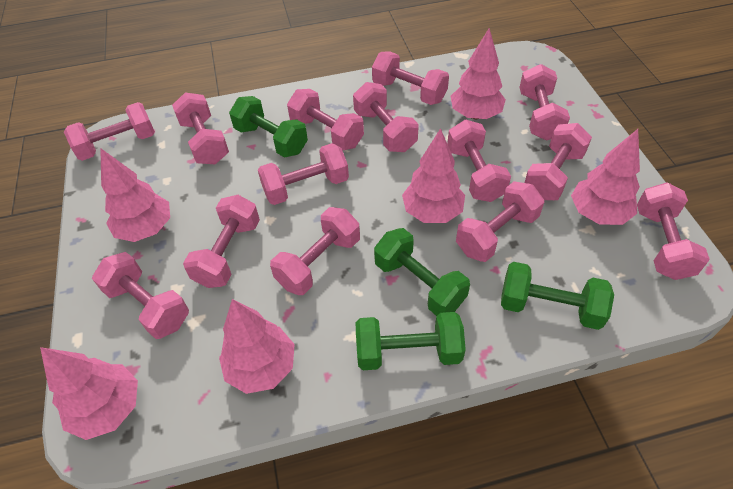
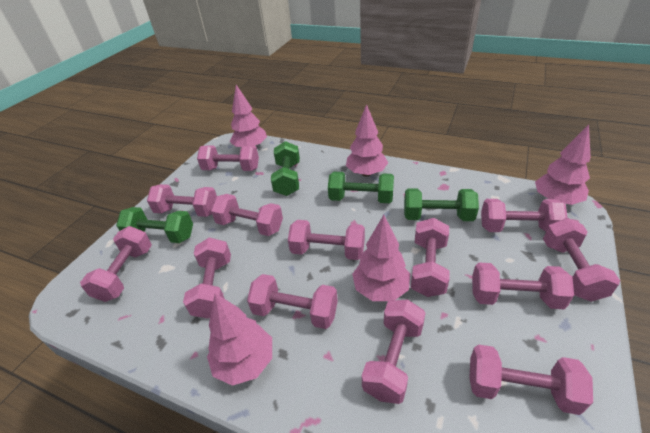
pink dumbbell: 14 -> 13
pink tree: 6 -> 5

